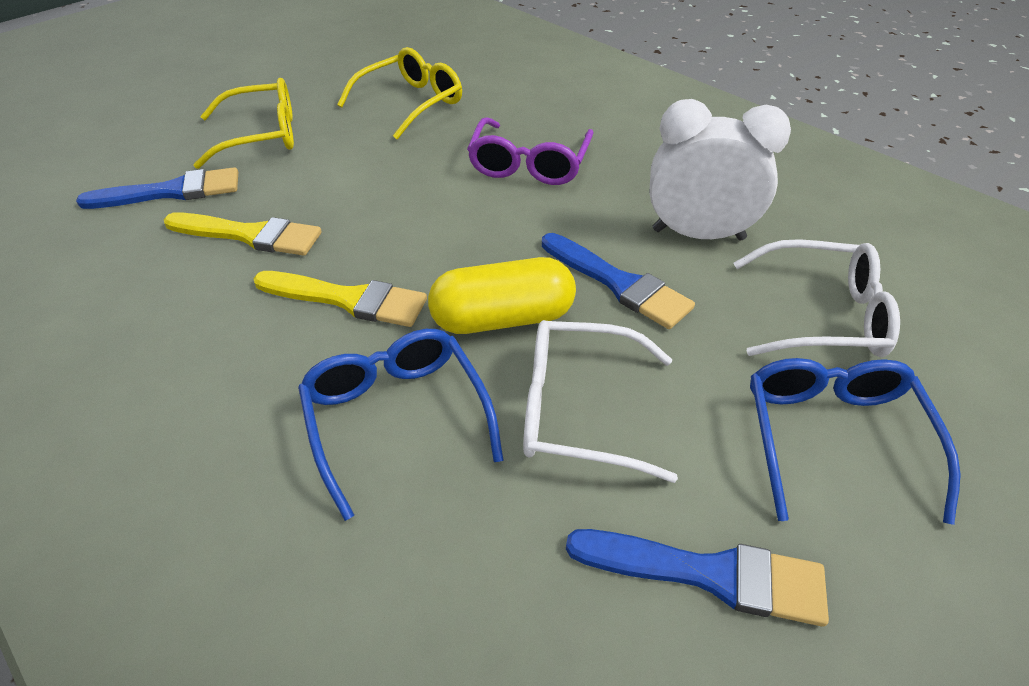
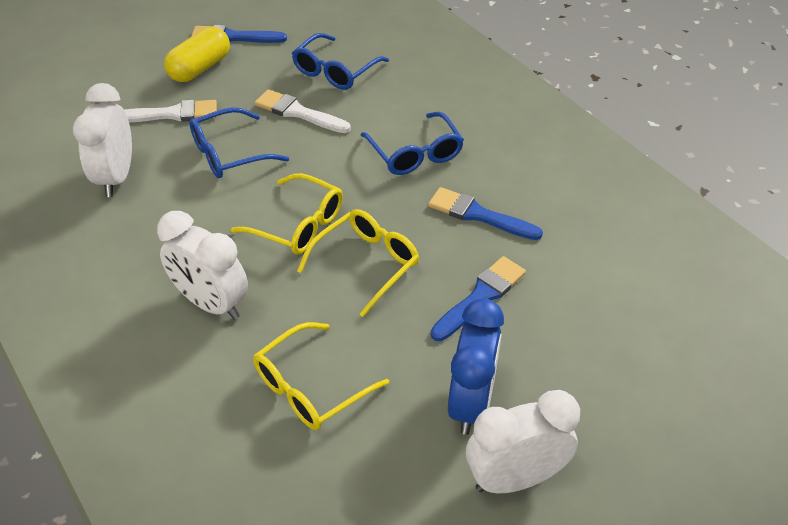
blue clock: 0 -> 1
blue glasses: 2 -> 3
purple glasses: 1 -> 0
white brush: 0 -> 2
white clock: 1 -> 3
white glasses: 2 -> 0
yellow brush: 2 -> 0
yellow glasses: 2 -> 3

